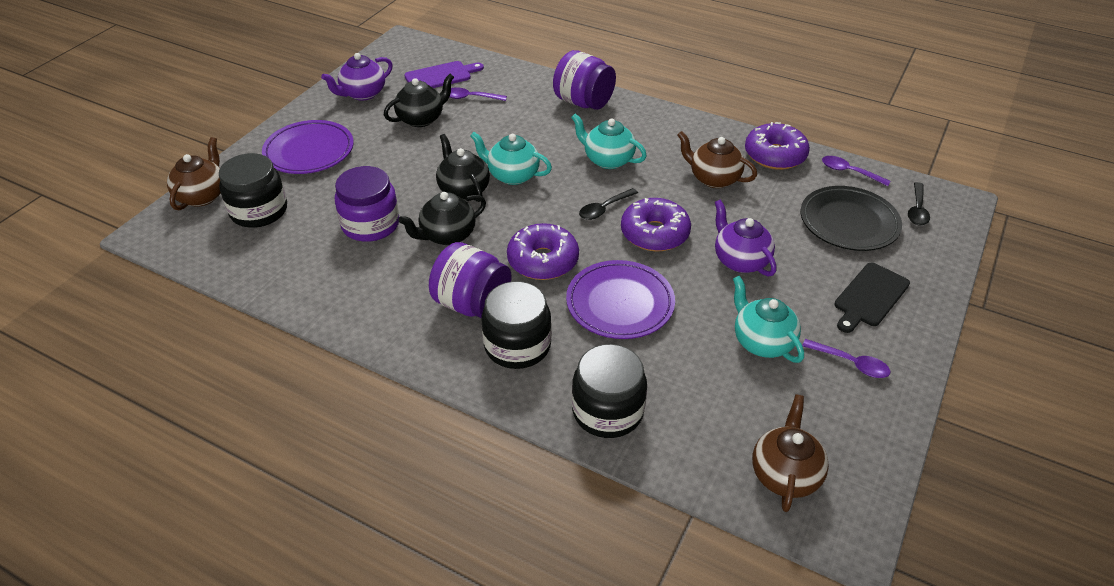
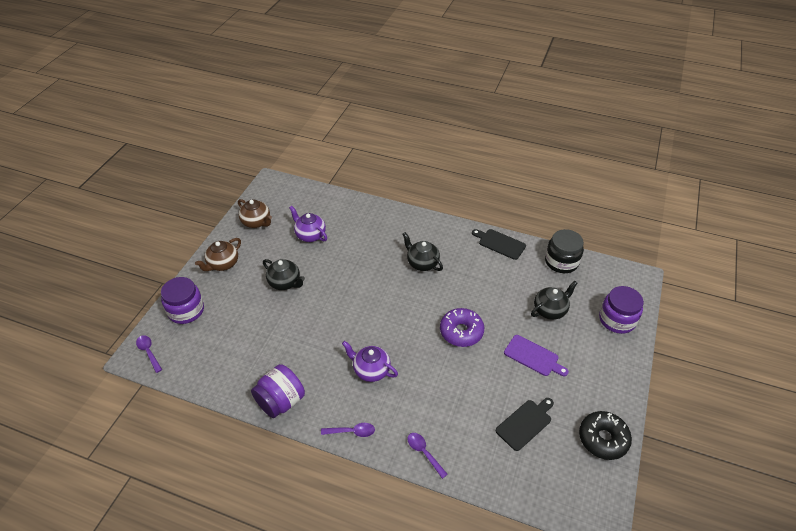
black cutting board: 1 -> 2
black donut: 0 -> 1
black jar: 3 -> 1
black plate: 1 -> 0
black spoon: 2 -> 0
brown teapot: 3 -> 2
purple donut: 3 -> 1
purple plate: 2 -> 0
turquoise teapot: 3 -> 0

